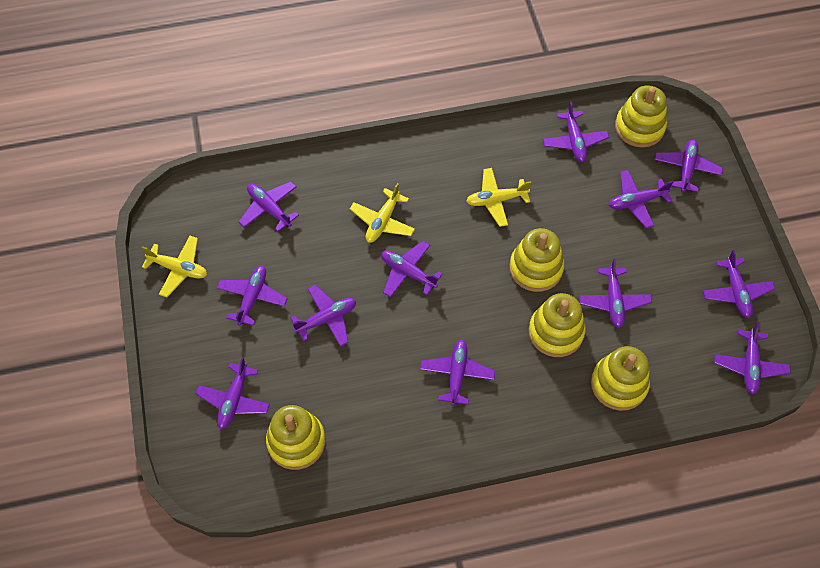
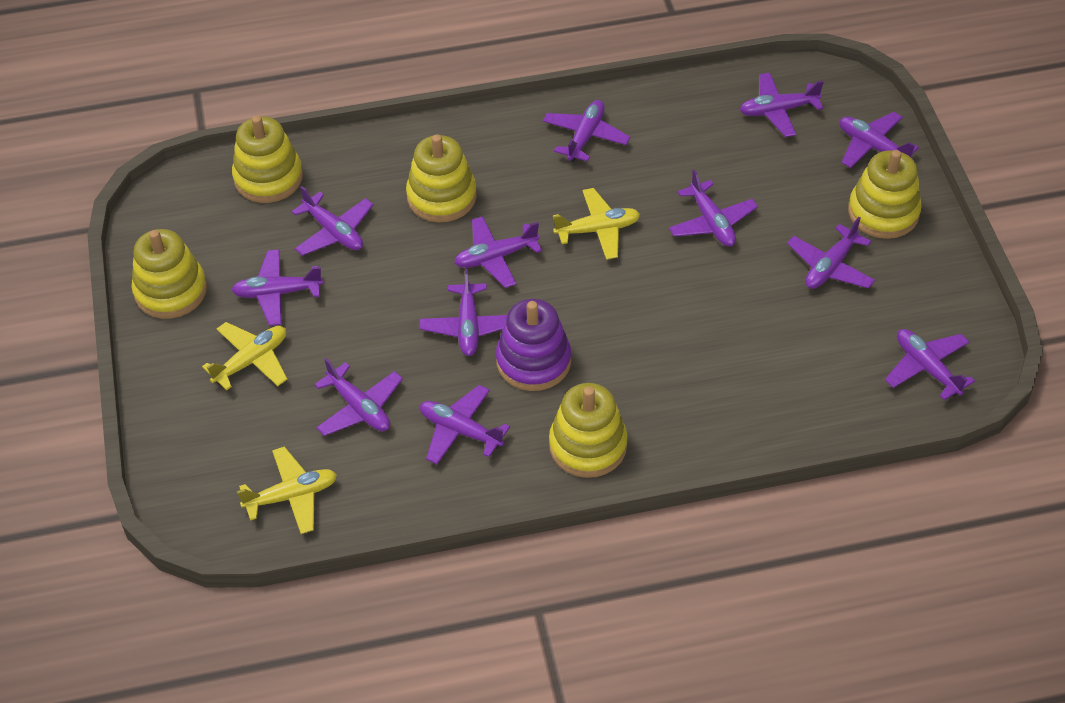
purple stacking toy: 0 -> 1

